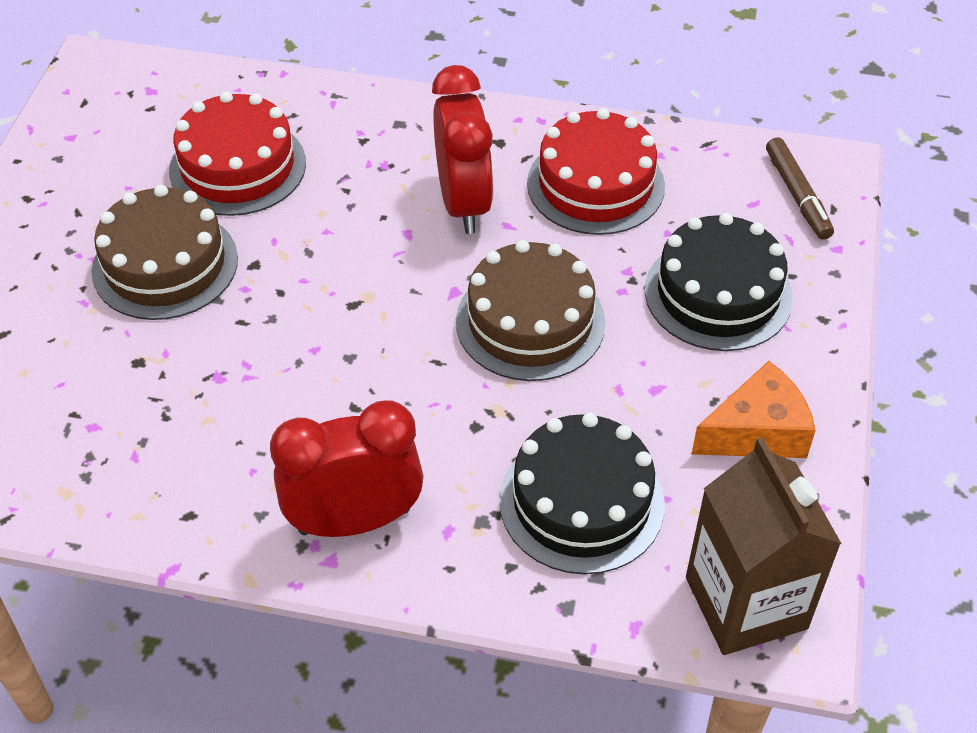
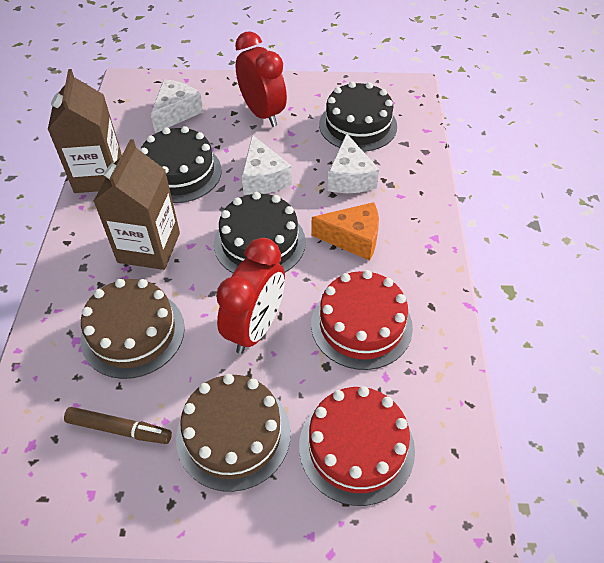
black cake: 2 -> 3
brown carton: 1 -> 2
white cheese: 0 -> 3

